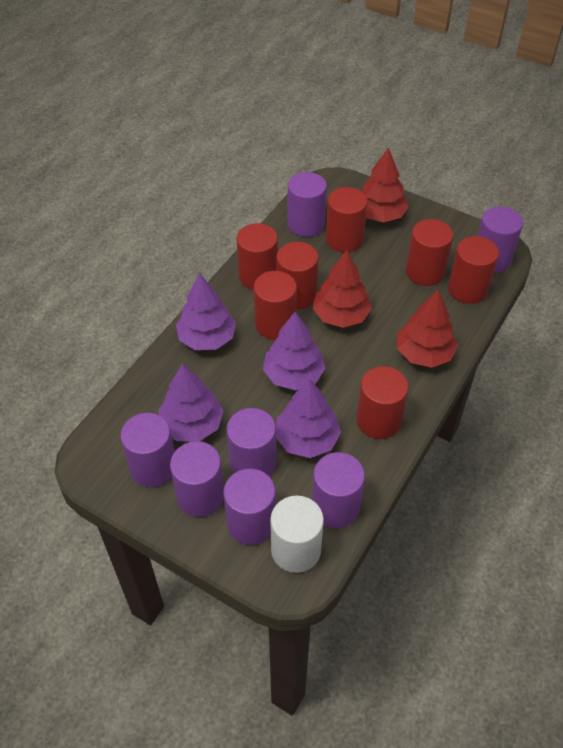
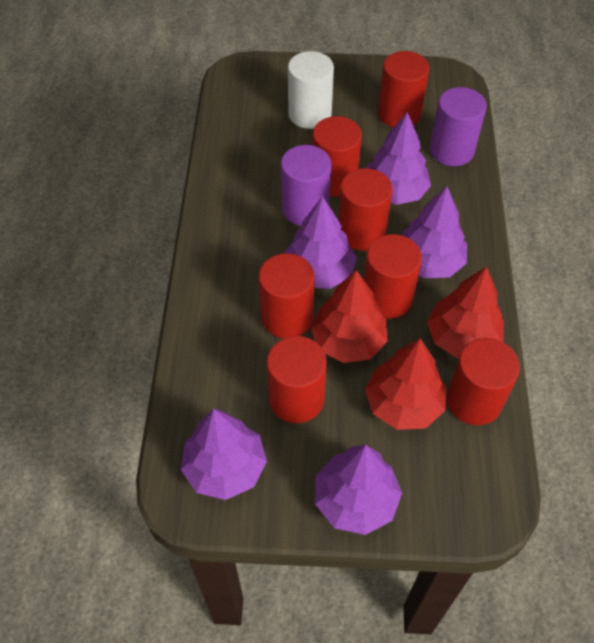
purple cylinder: 7 -> 2
purple tree: 4 -> 5

